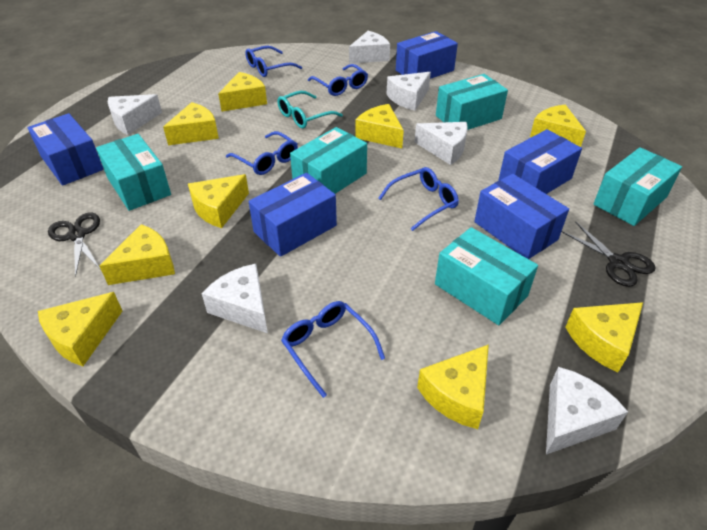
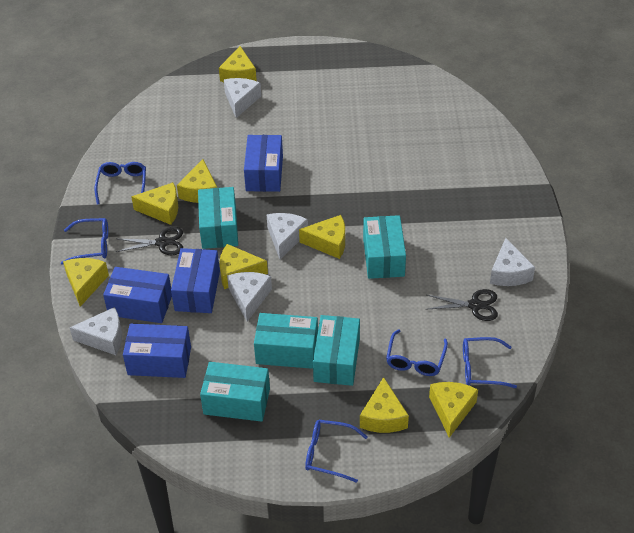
blue box: 5 -> 4
turquoise glasses: 1 -> 0
white cheese: 6 -> 5
yellow cheese: 9 -> 8

